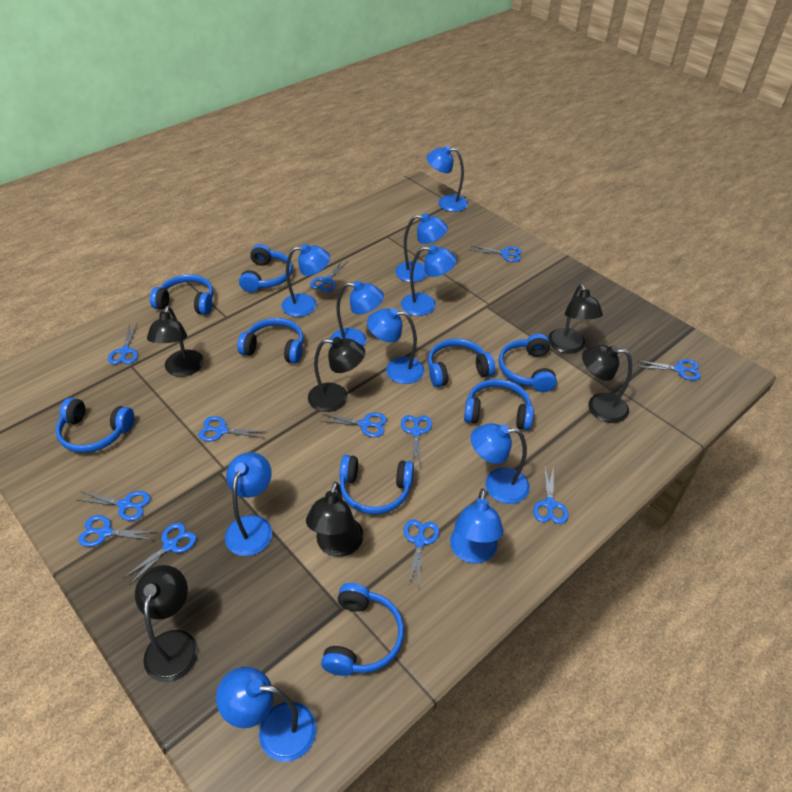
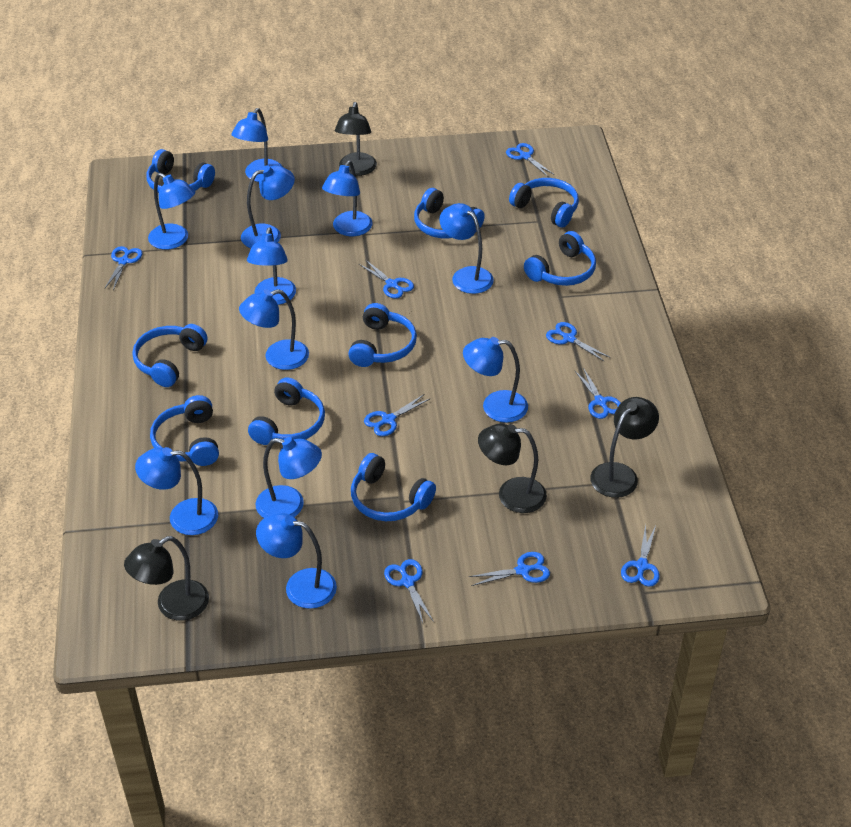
black lamp: 6 -> 4
blue lamp: 10 -> 11
blue scissors: 12 -> 9

